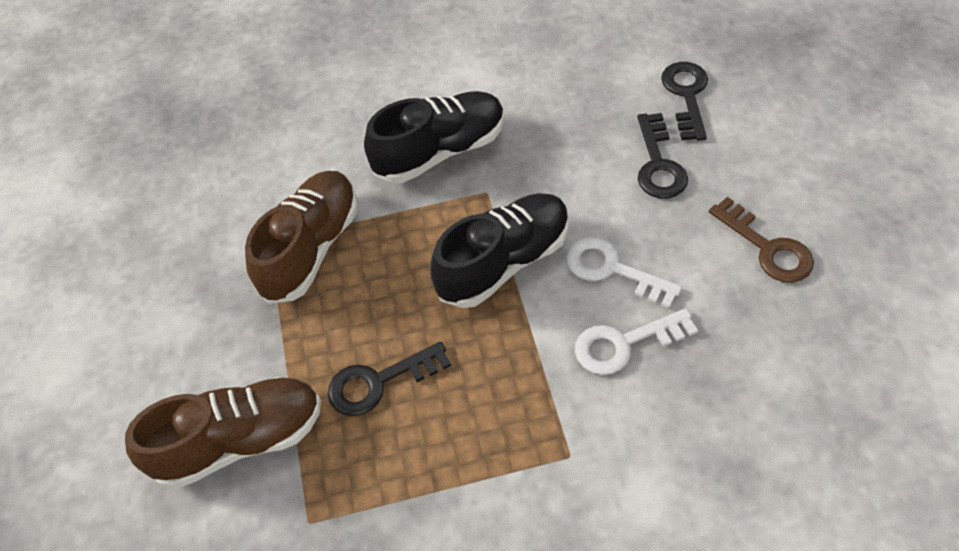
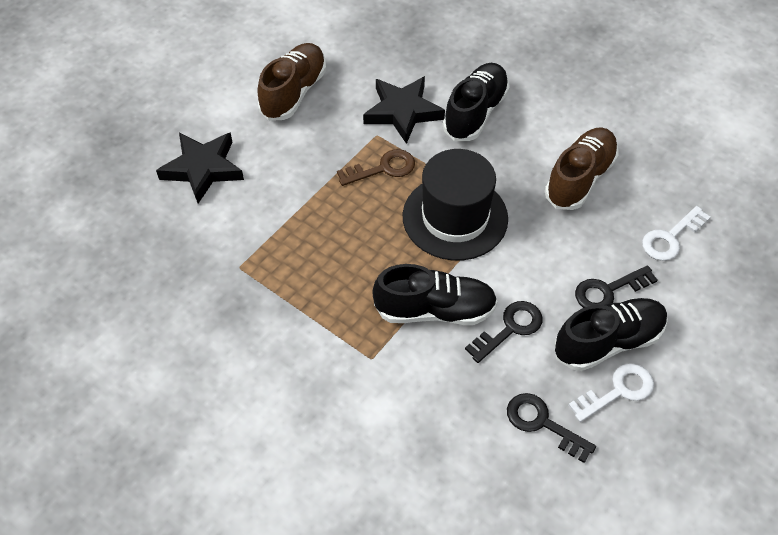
black hat: 0 -> 1
black shoe: 2 -> 3
black star: 0 -> 2

